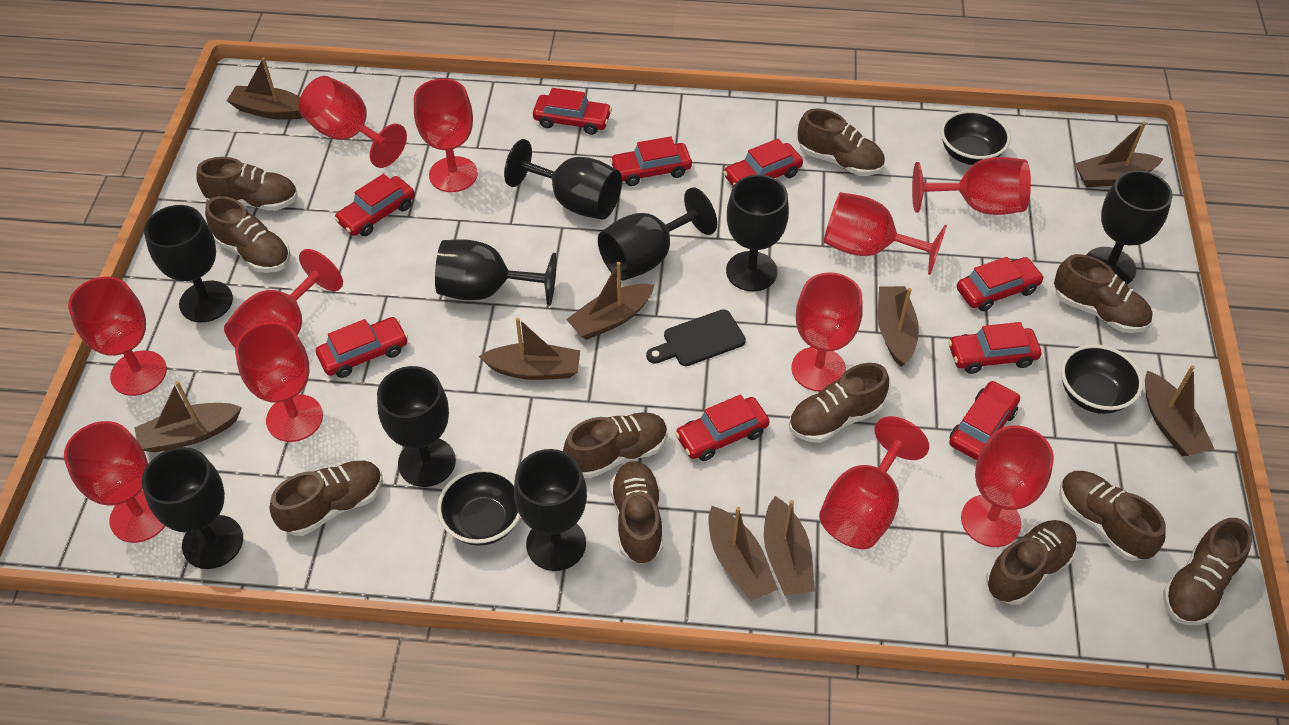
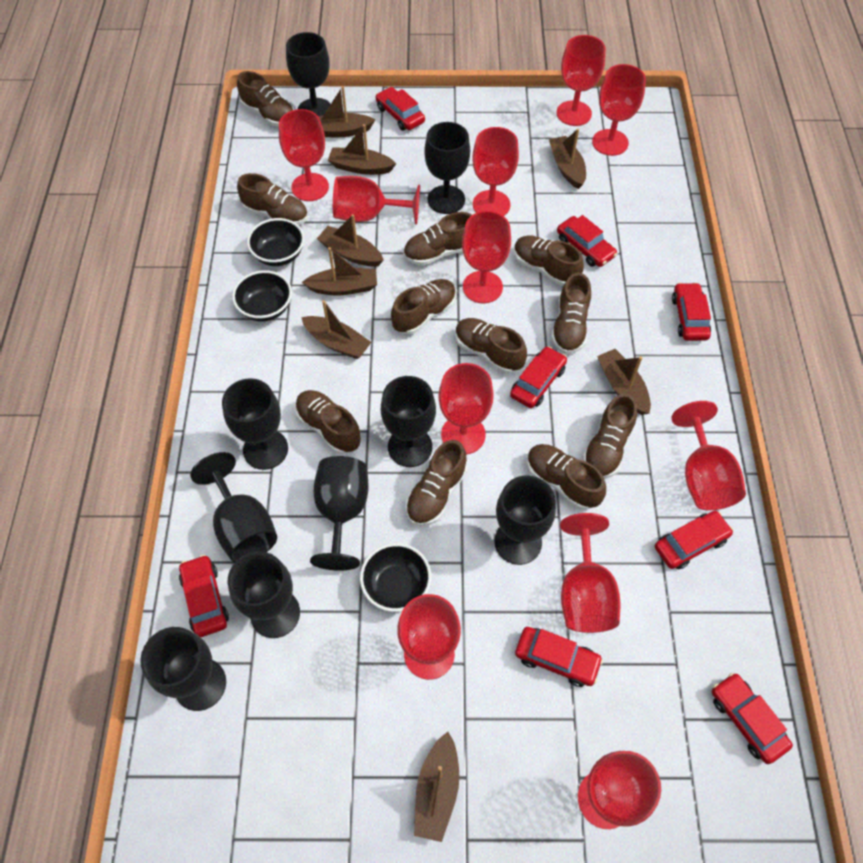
black cutting board: 1 -> 0
brown boat: 9 -> 8
red car: 9 -> 8

